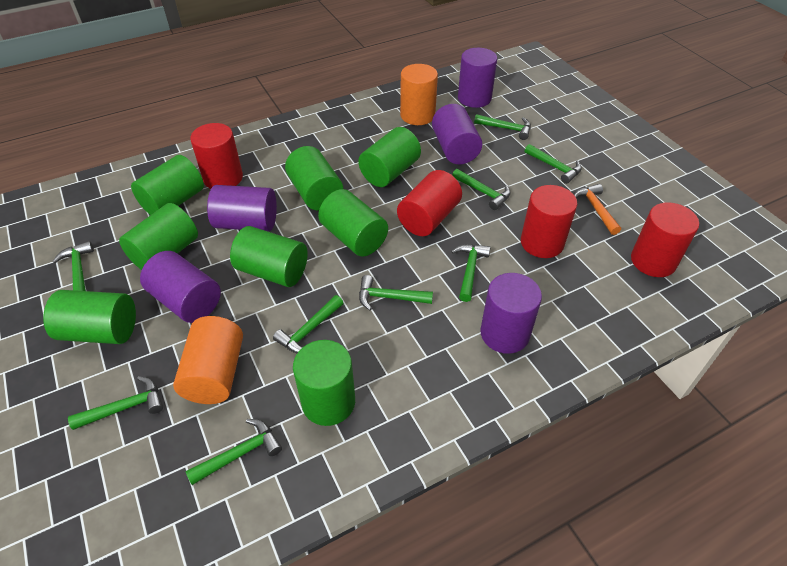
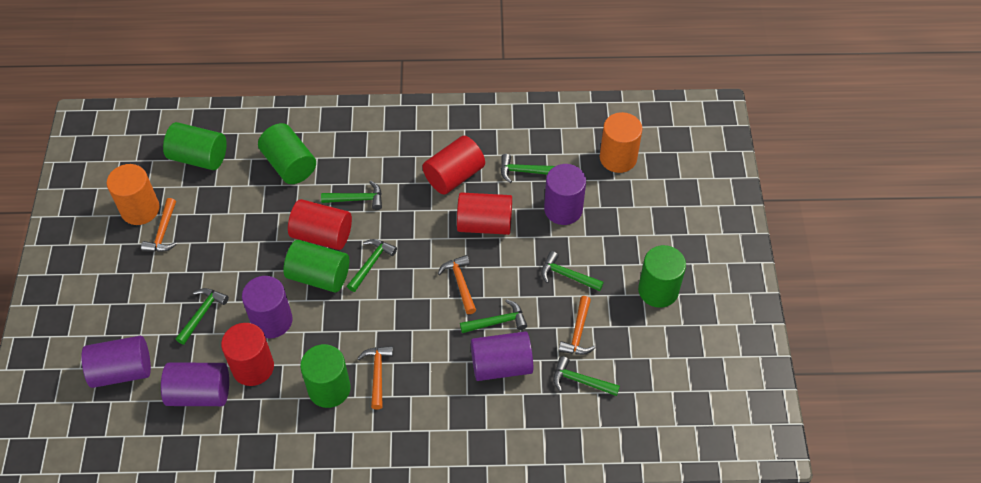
green cylinder: 8 -> 5
green hammer: 9 -> 7
orange hammer: 1 -> 4

